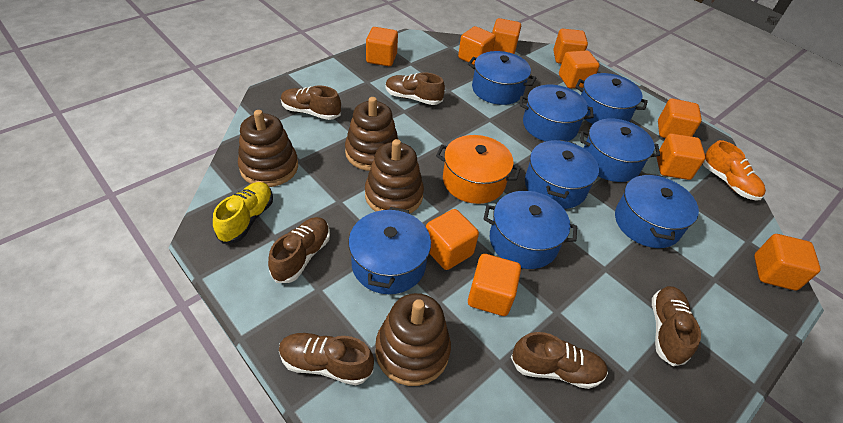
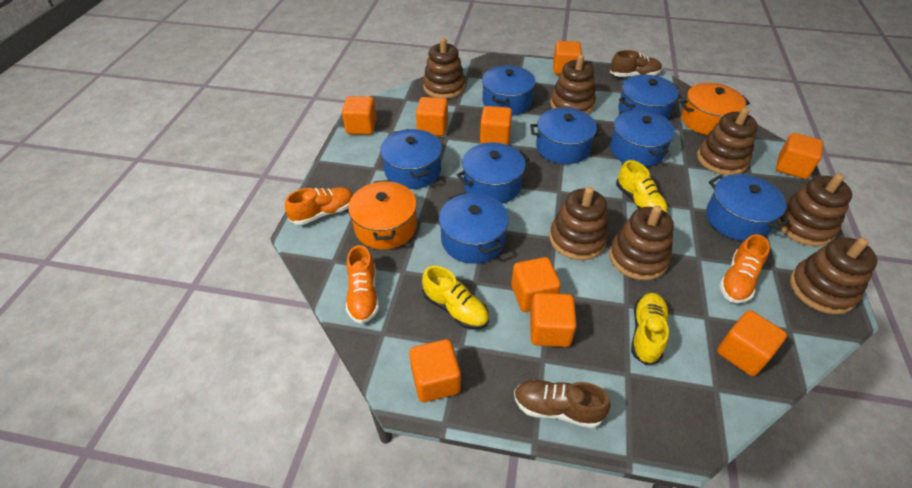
brown shoe: 6 -> 2
brown stacking toy: 4 -> 7
orange cube: 10 -> 9
orange pot: 1 -> 2
orange shoe: 1 -> 3
yellow shoe: 1 -> 3

